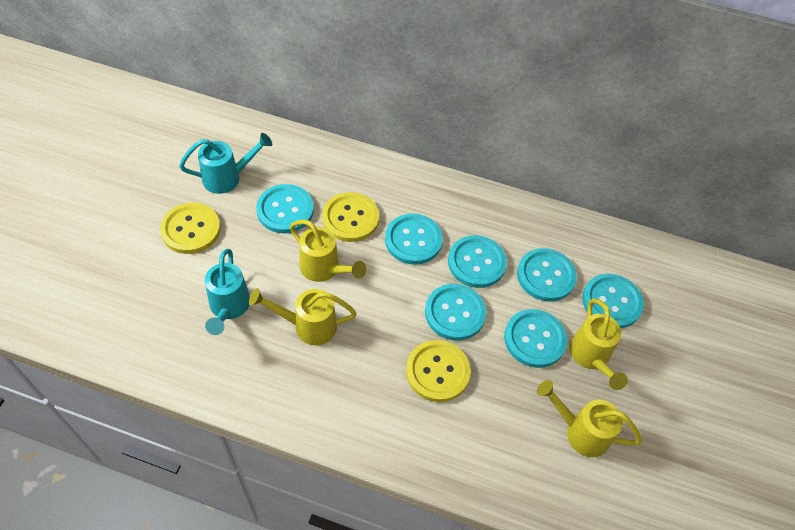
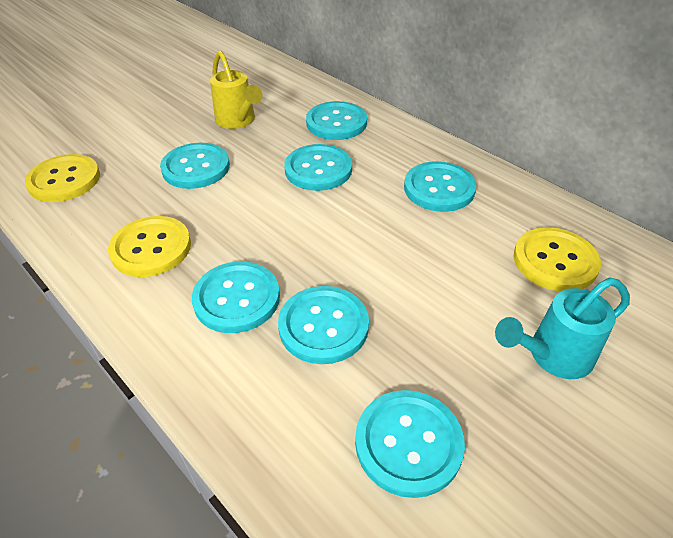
turquoise watering can: 2 -> 1
yellow watering can: 4 -> 1

